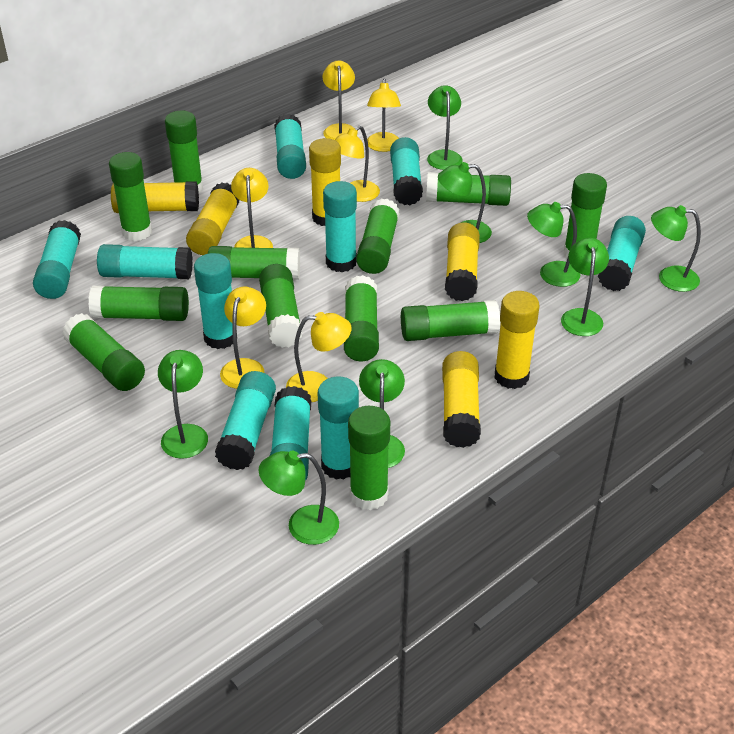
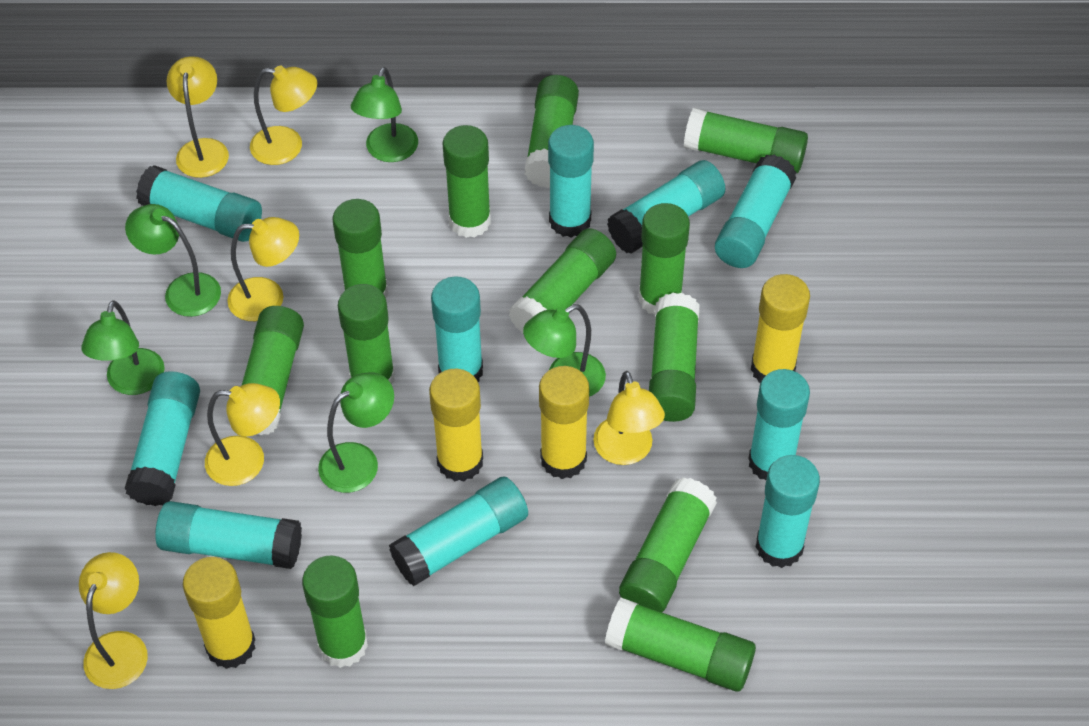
green lamp: 8 -> 5
yellow glue stick: 6 -> 4

